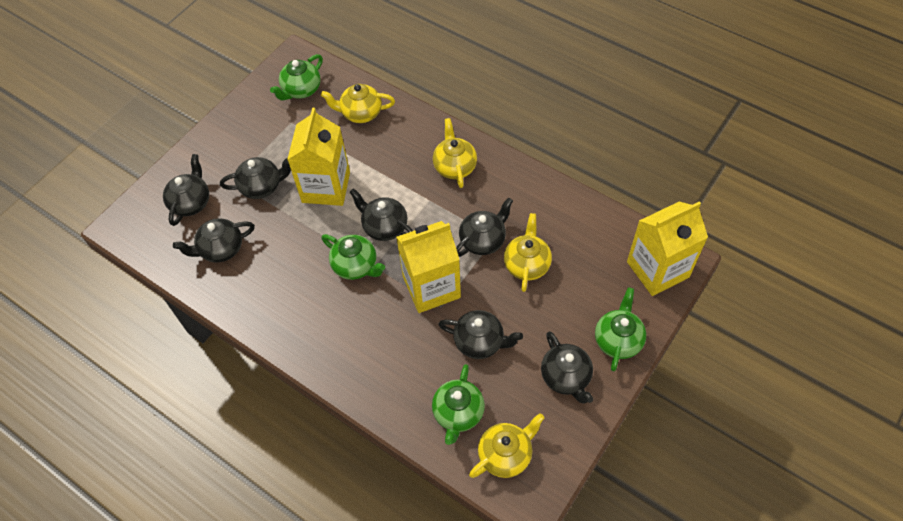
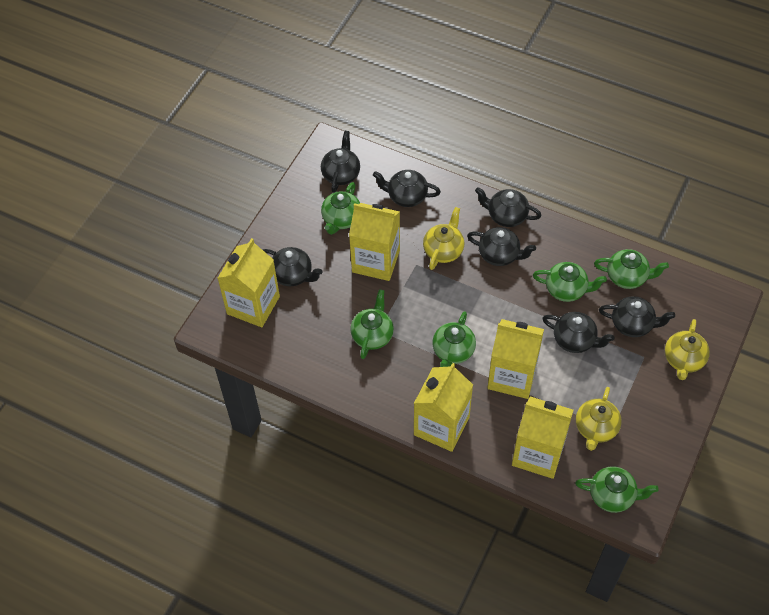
green teapot: 4 -> 6
yellow carton: 3 -> 5
yellow teapot: 4 -> 3

